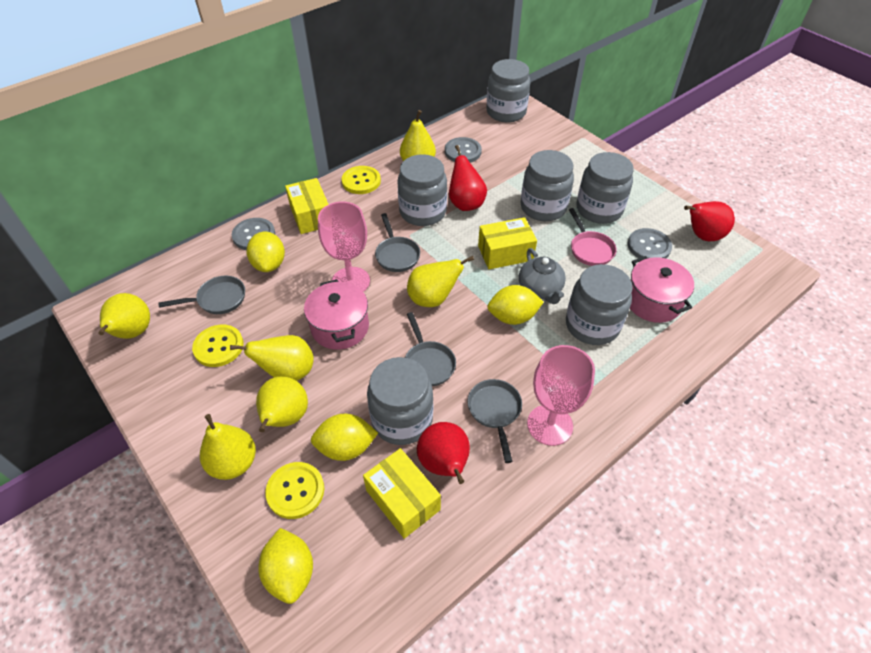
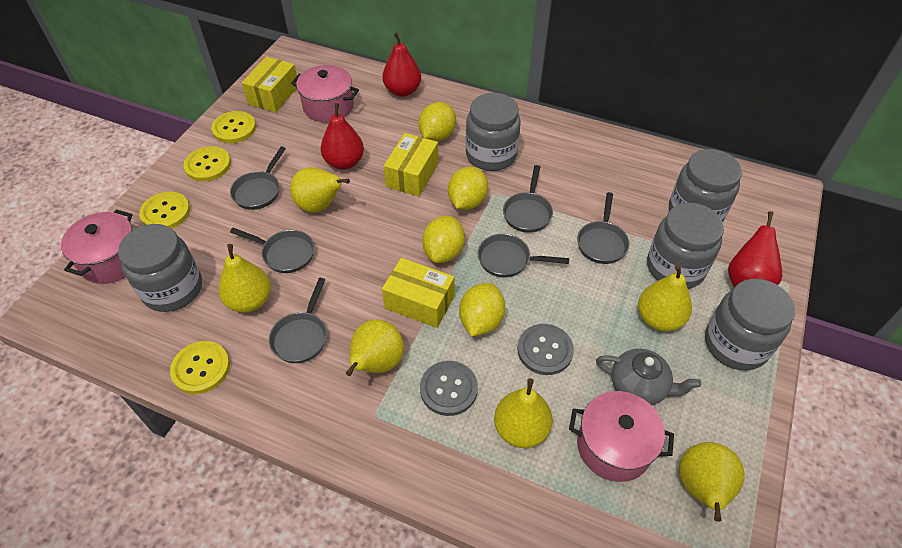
grey button: 3 -> 2
grey jar: 6 -> 5
grey pan: 4 -> 6
pink goblet: 2 -> 0
pink pan: 1 -> 0
pink pot: 2 -> 3
yellow button: 3 -> 4

